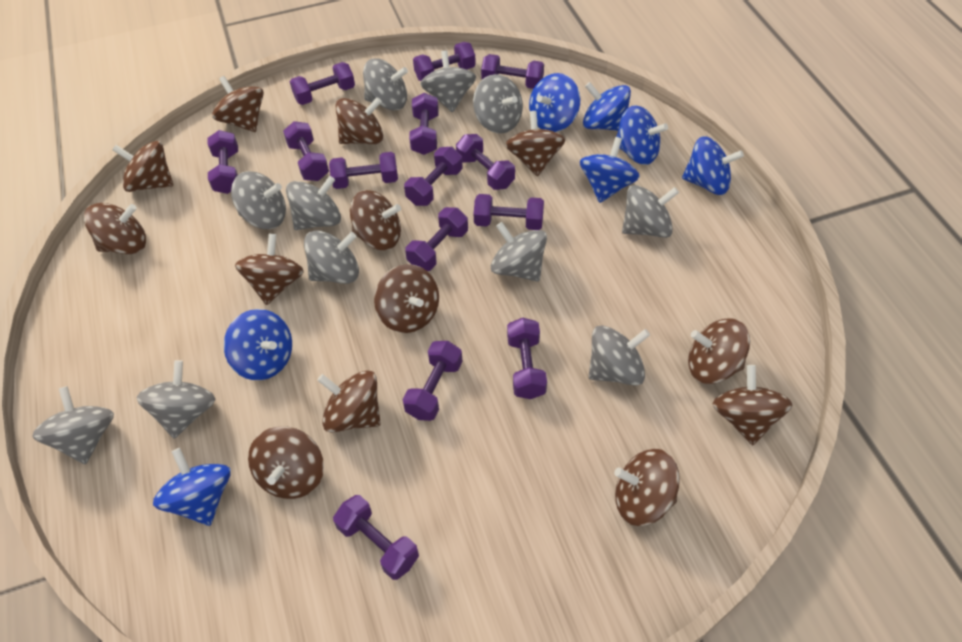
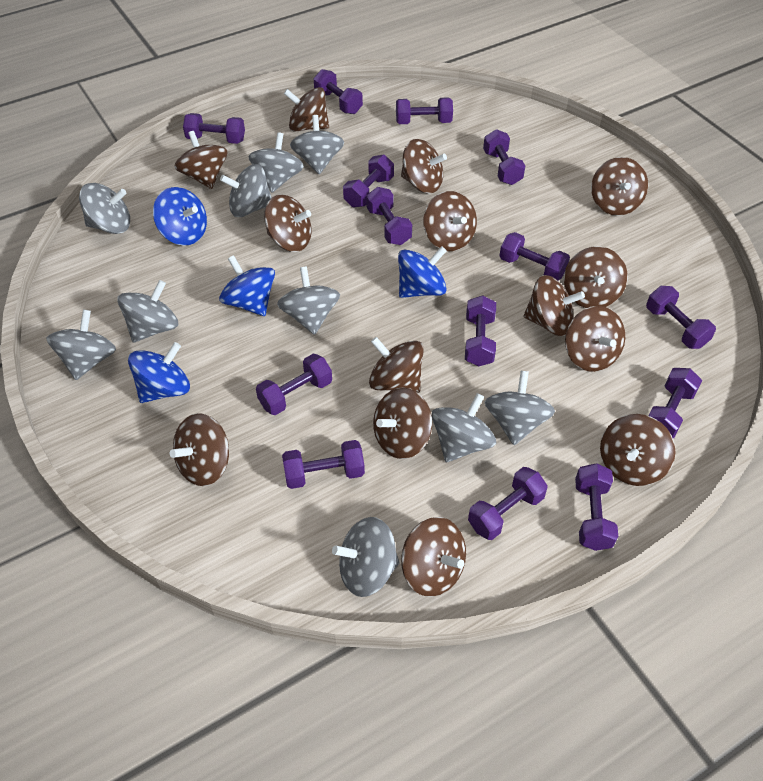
blue spinning top: 7 -> 4
brown spinning top: 13 -> 14
grey spinning top: 11 -> 10

